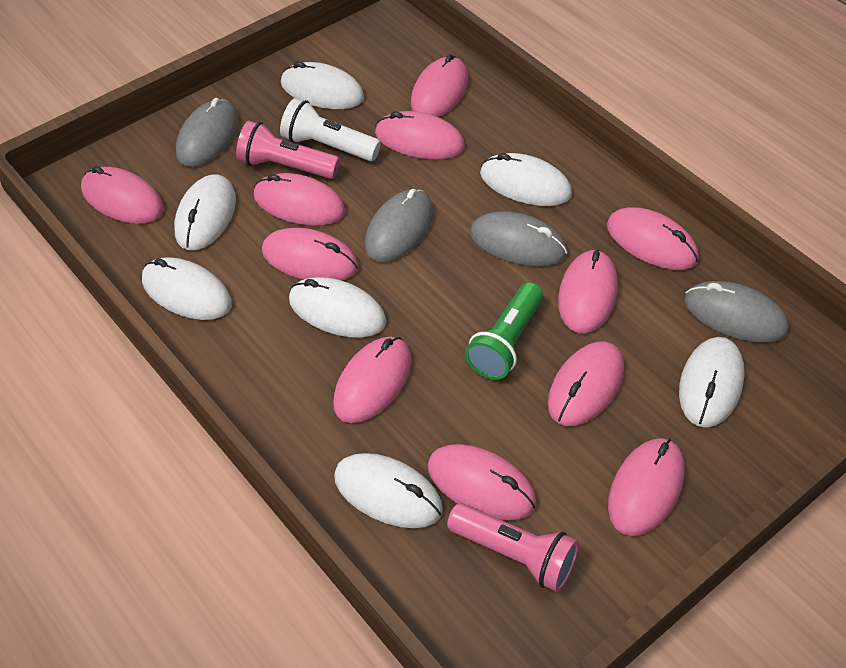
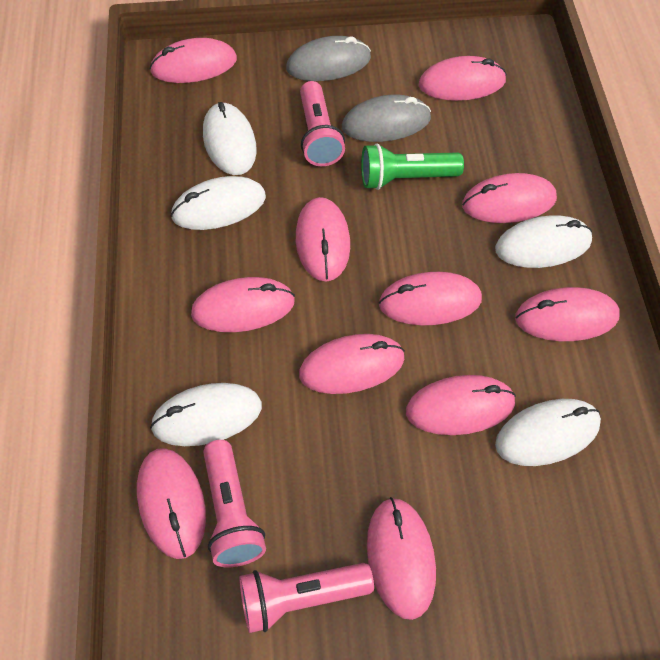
grey mouse: 4 -> 2
pink flashlight: 2 -> 3
white flashlight: 1 -> 0
white mouse: 7 -> 5

